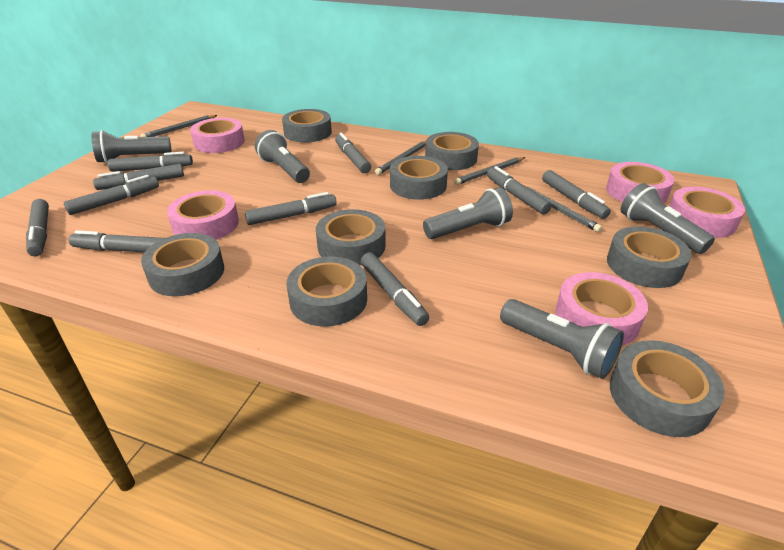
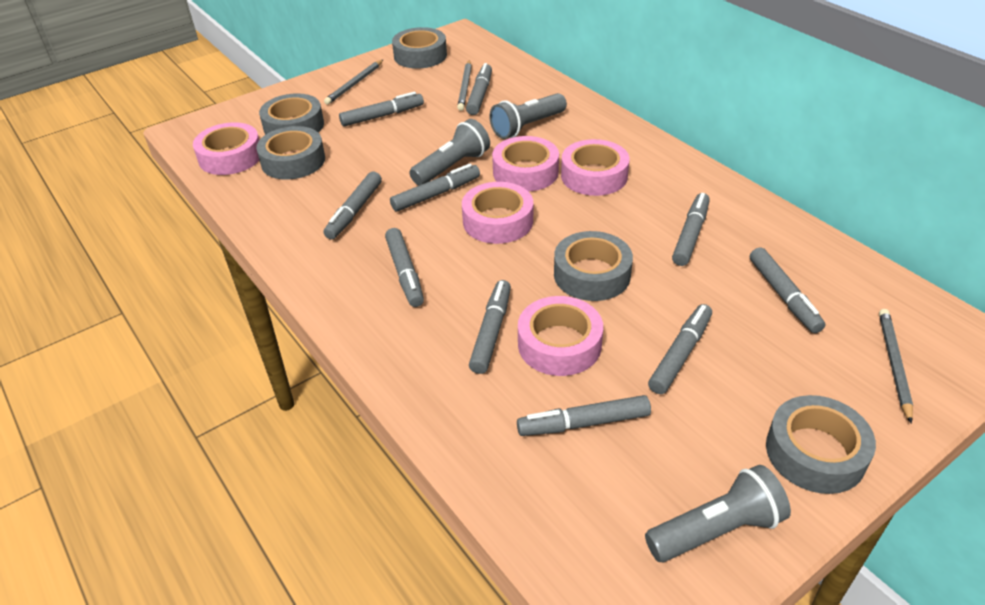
grey flashlight: 5 -> 3
grey pencil: 4 -> 3
grey tape: 8 -> 5

